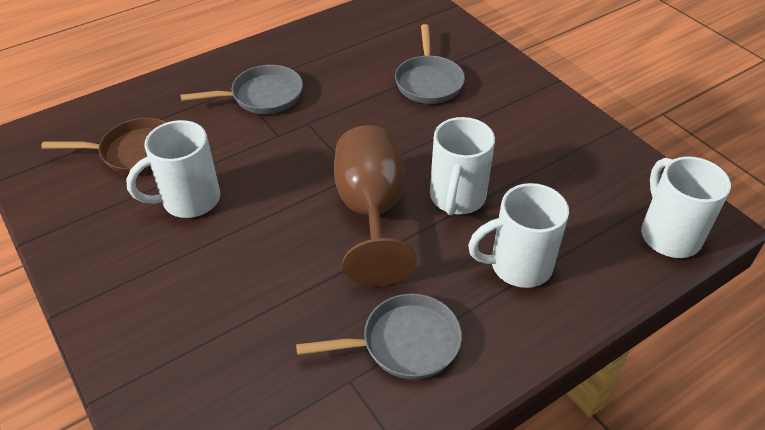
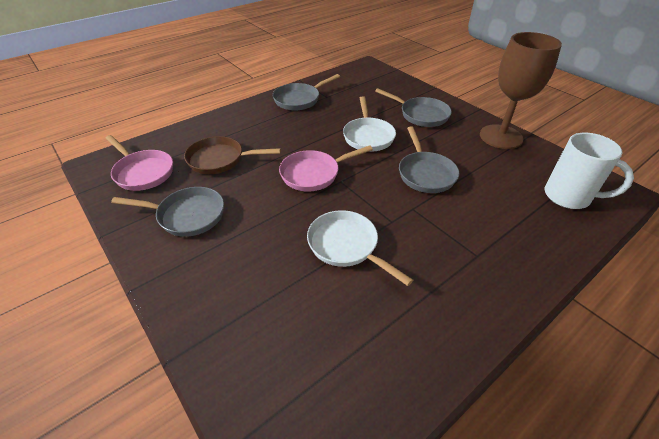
grey pan: 3 -> 4
pink pan: 0 -> 2
white mug: 4 -> 1
white pan: 0 -> 2

